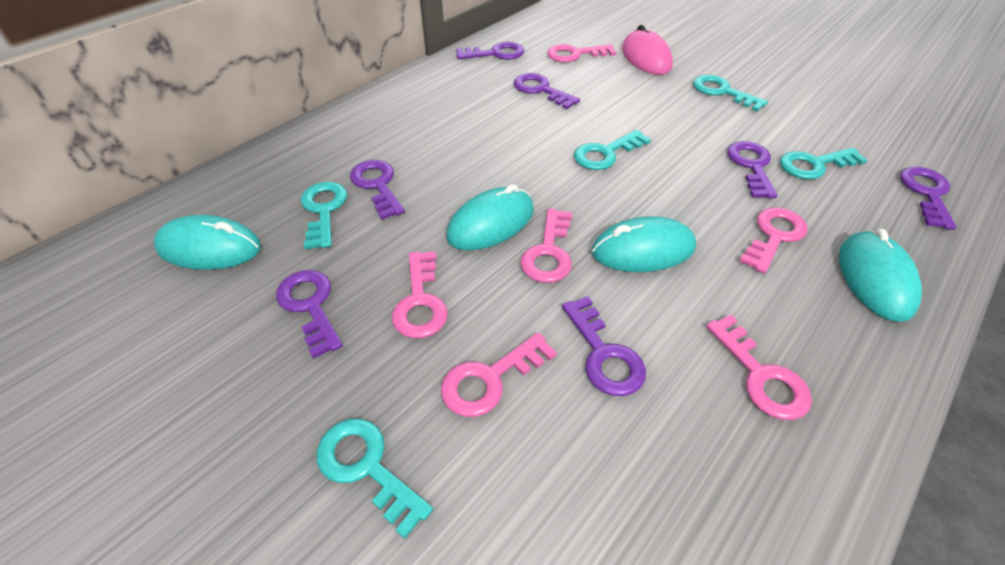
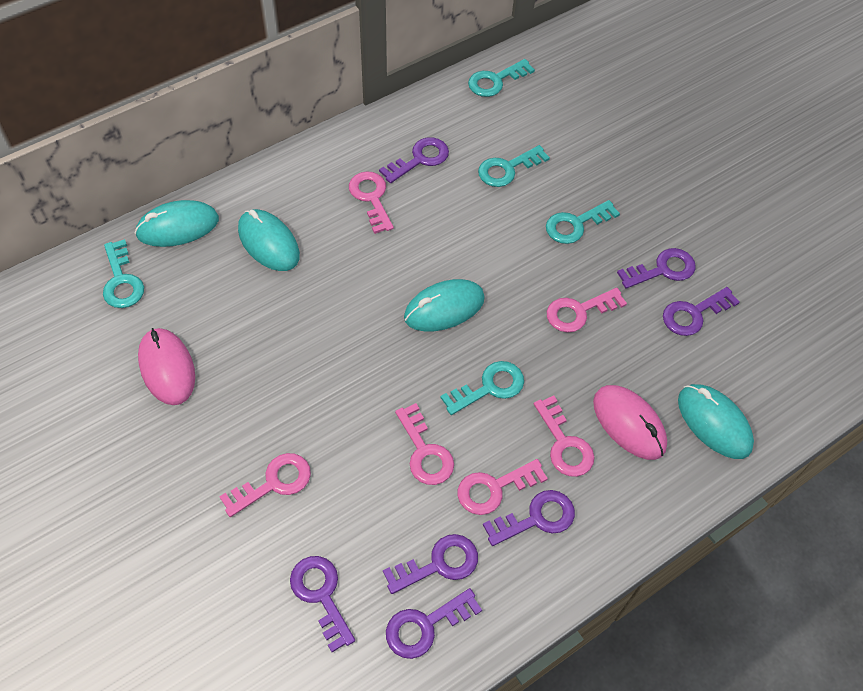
pink mouse: 1 -> 2

